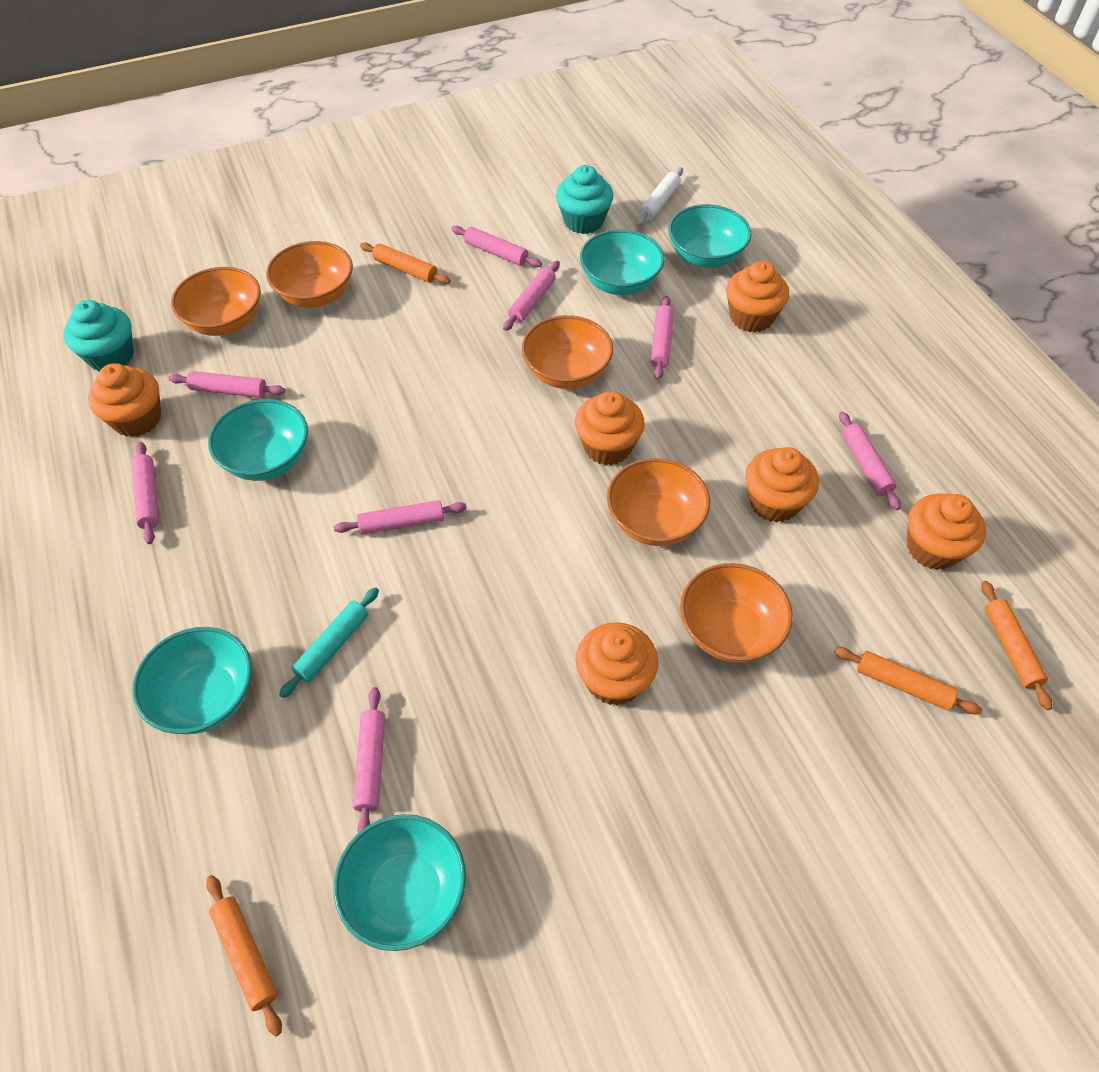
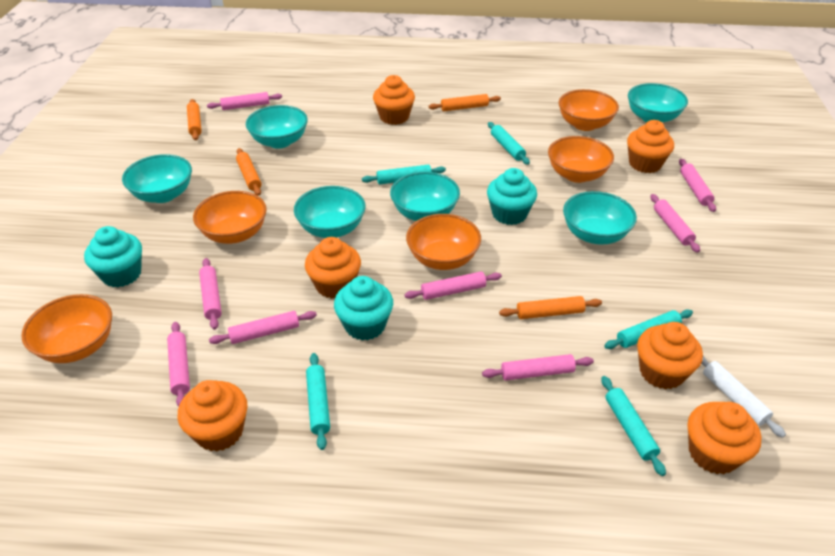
turquoise bowl: 5 -> 6
turquoise cupcake: 2 -> 3
turquoise rolling pin: 1 -> 5

